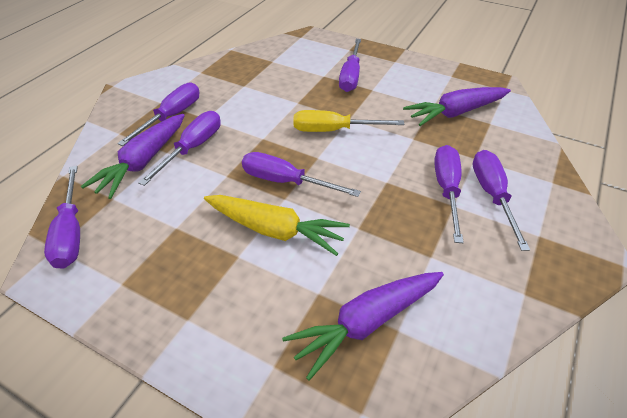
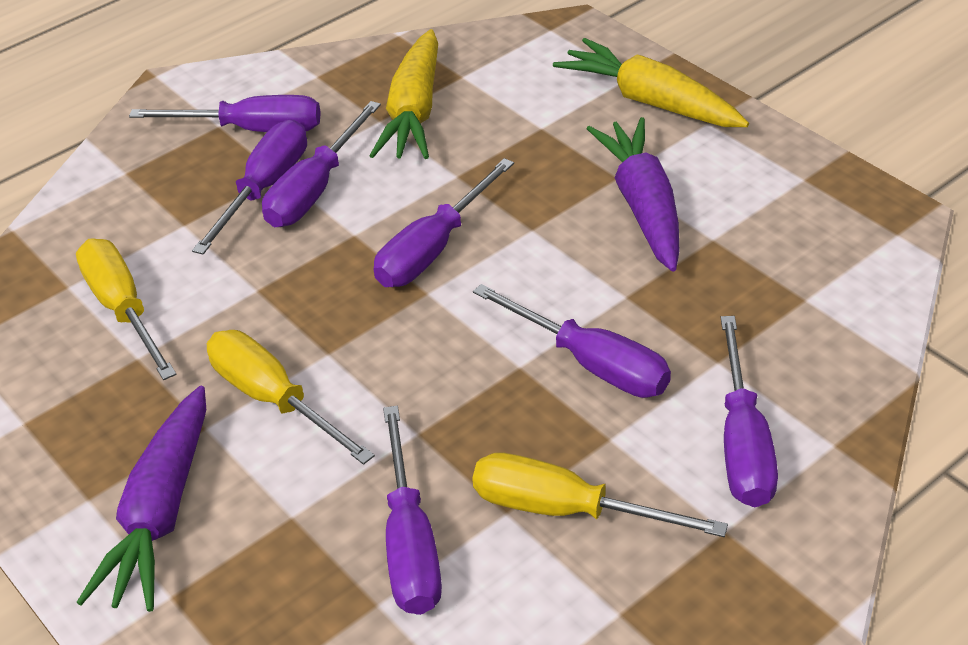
purple carrot: 3 -> 2
yellow carrot: 1 -> 2
yellow screwdriver: 1 -> 3

